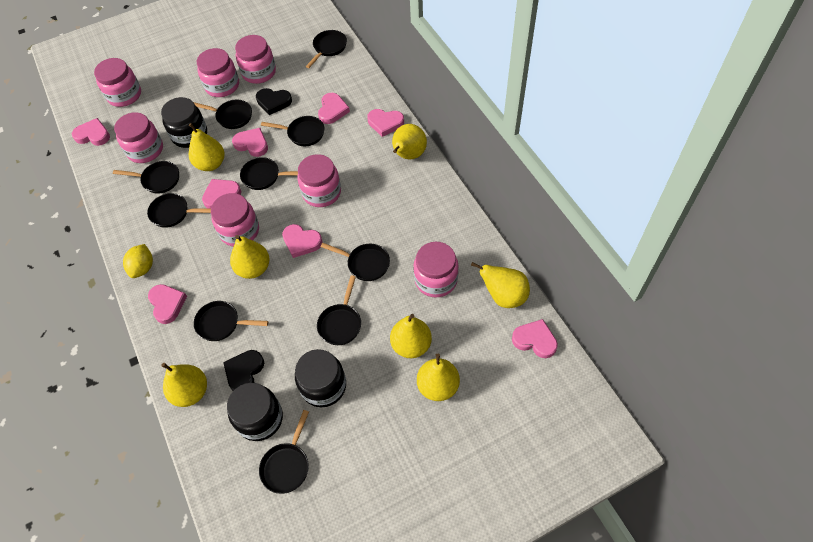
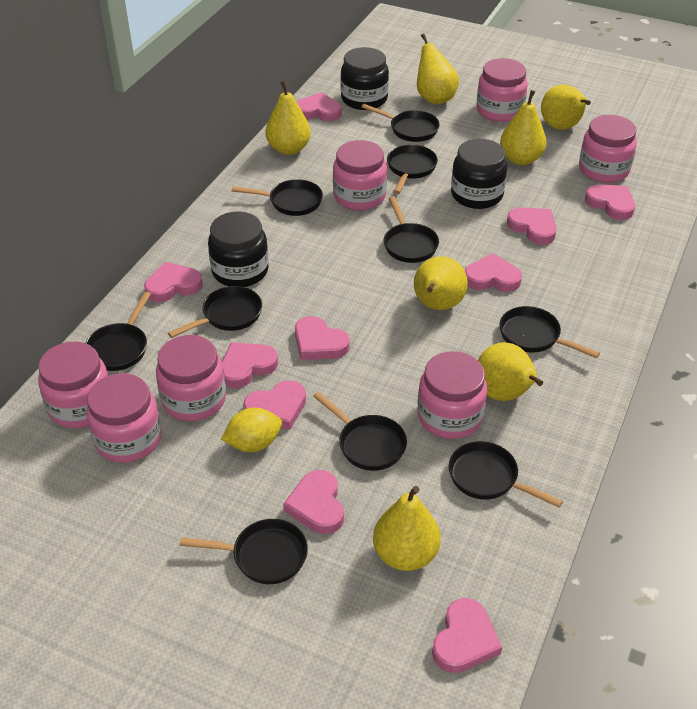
black heart: 2 -> 0
pink heart: 8 -> 10

